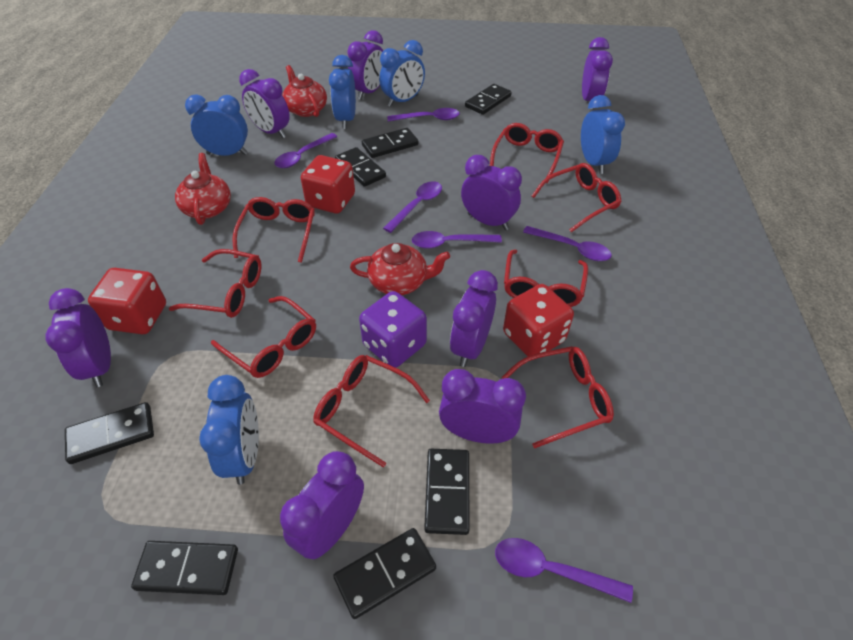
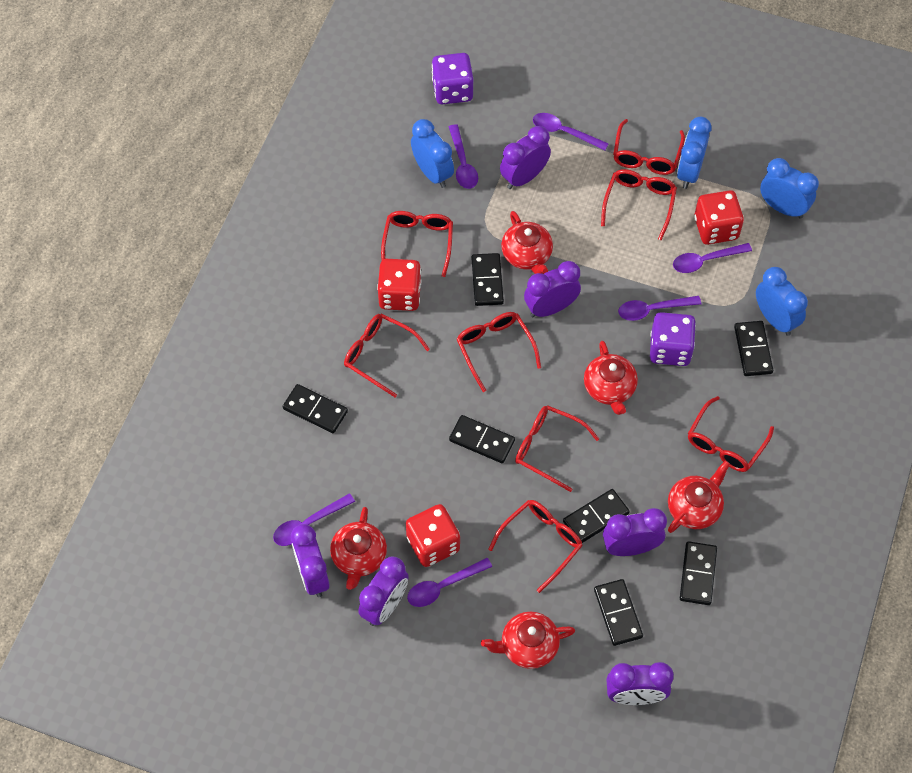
blue clock: 5 -> 4
purple clock: 8 -> 6
purple dice: 1 -> 2
red teapot: 3 -> 5

